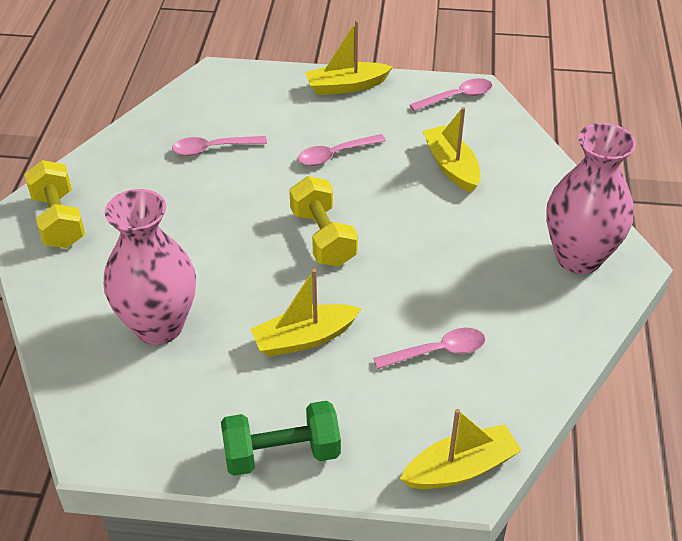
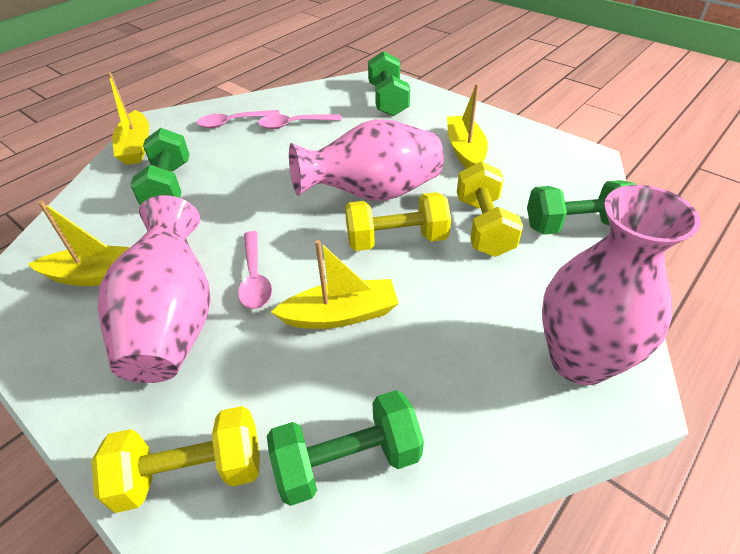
green dumbbell: 1 -> 4
pink spoon: 4 -> 3
pink vase: 2 -> 3
yellow dumbbell: 2 -> 3

